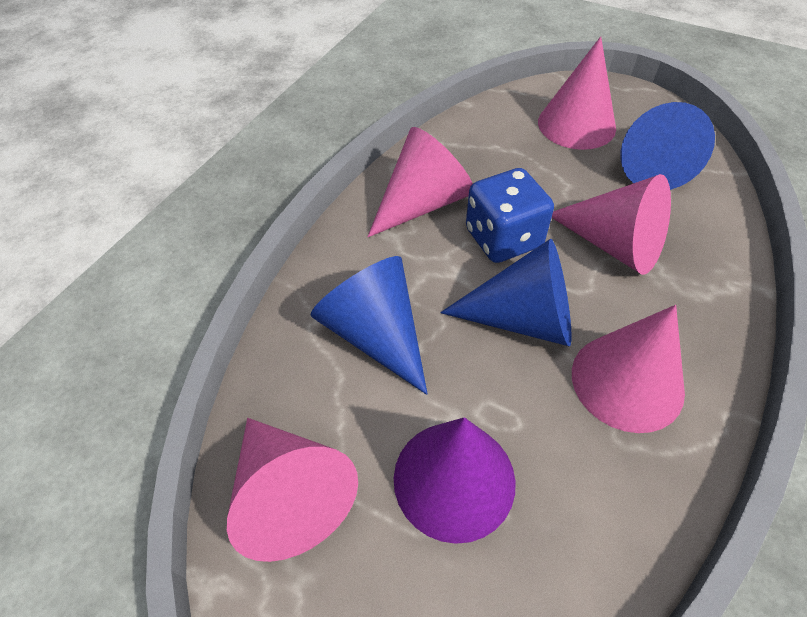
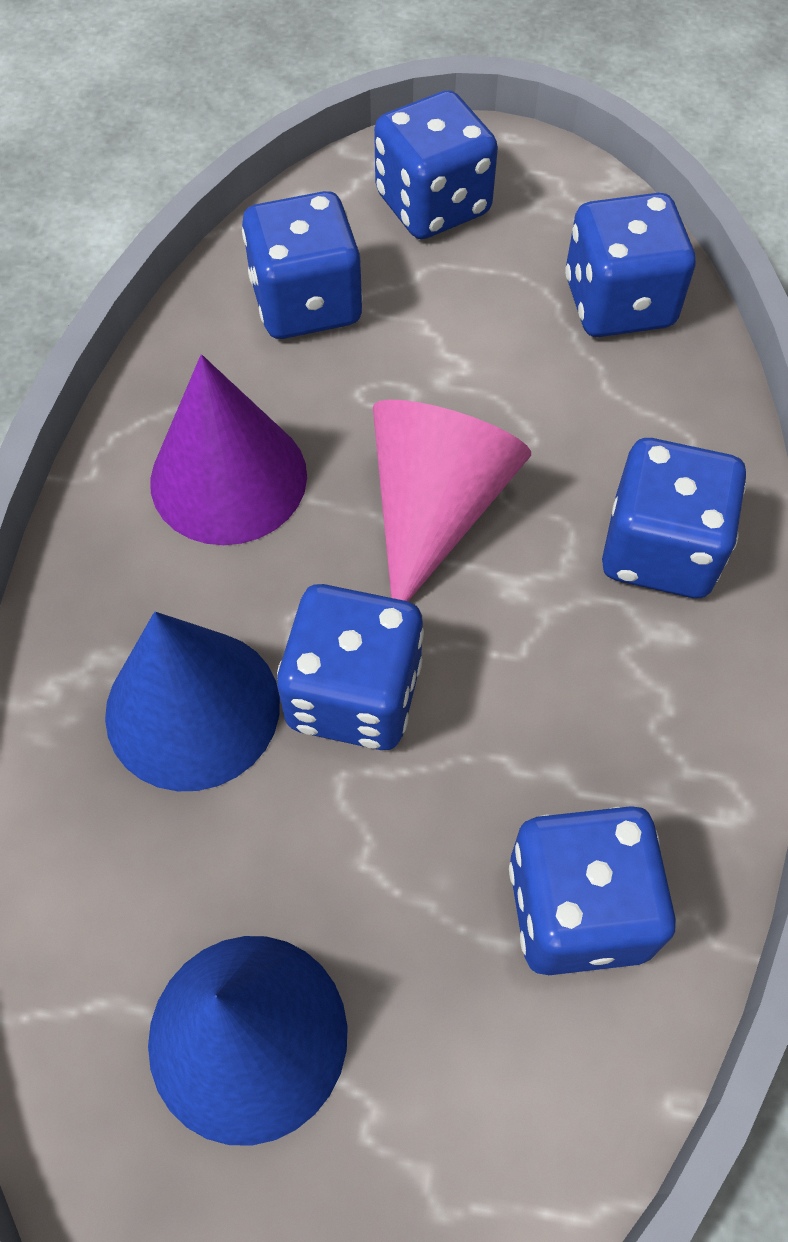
blue cone: 3 -> 2
blue dice: 1 -> 6
pink cone: 5 -> 1

